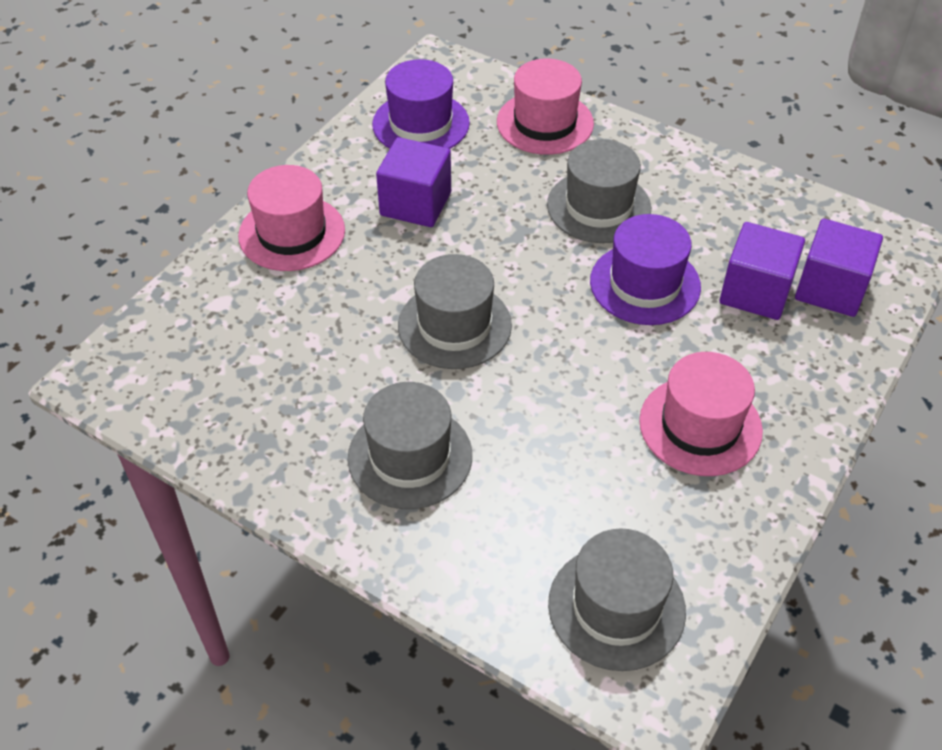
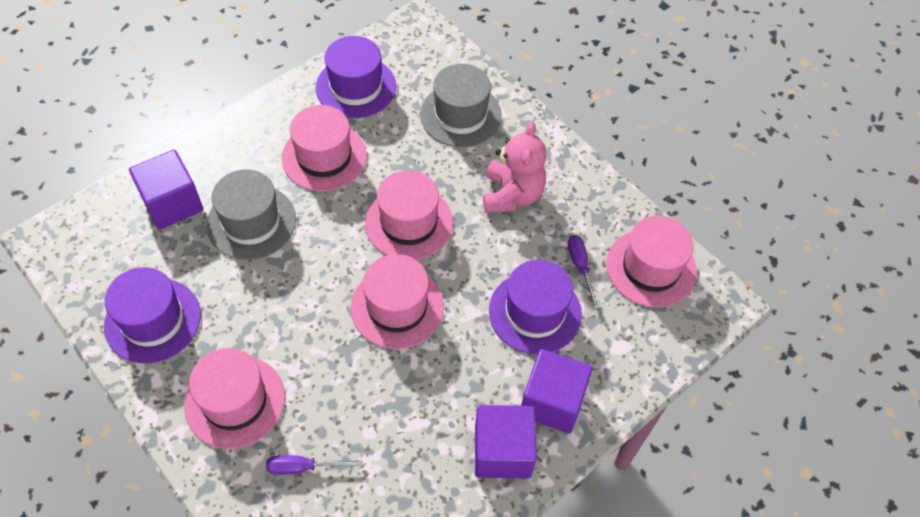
grey hat: 4 -> 2
pink hat: 3 -> 5
pink teddy bear: 0 -> 1
purple hat: 2 -> 3
purple screwdriver: 0 -> 2

